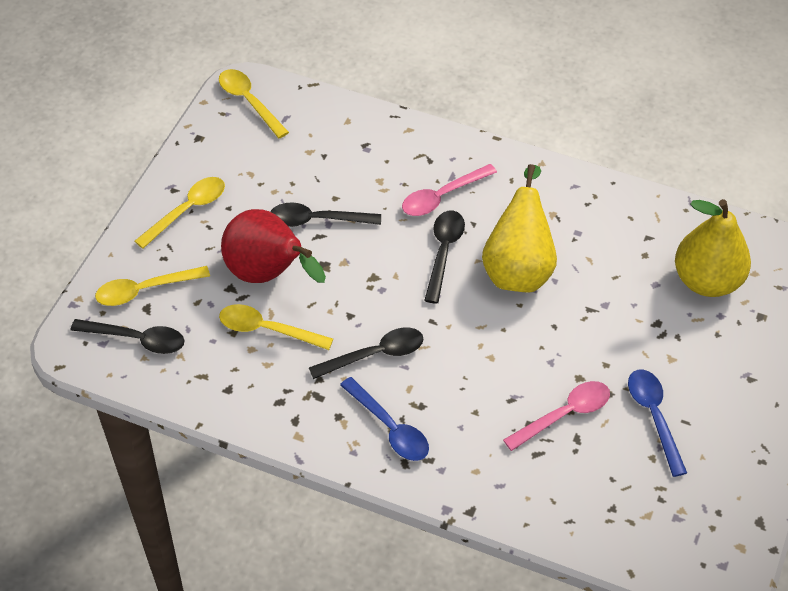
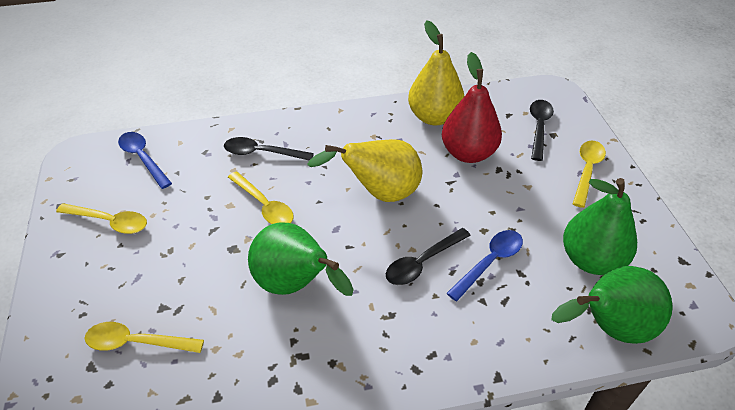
black spoon: 4 -> 3
green pear: 0 -> 3
pink spoon: 2 -> 0

